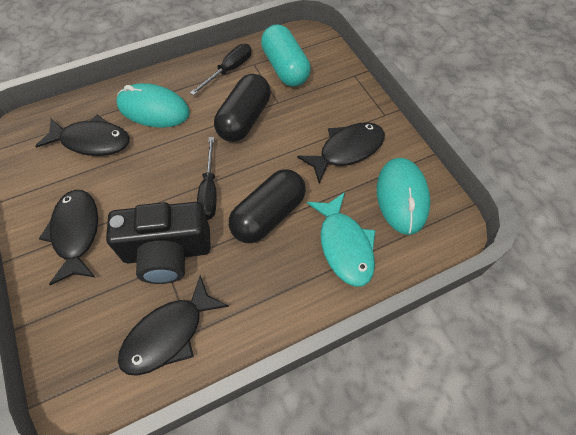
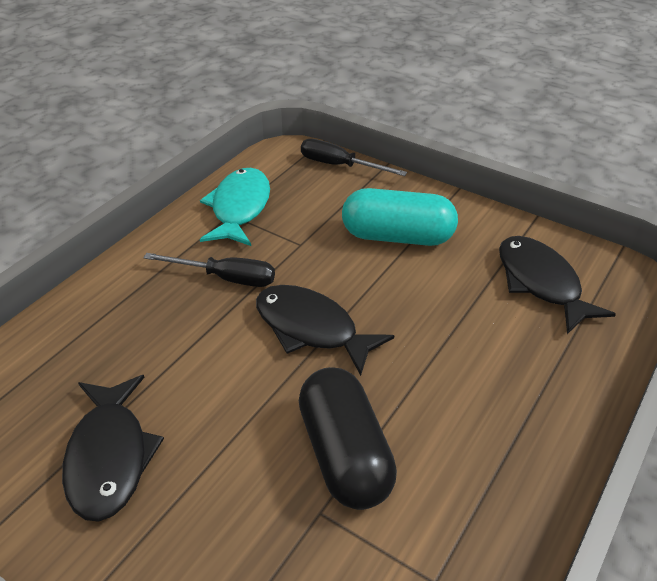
black camera: 1 -> 0
black capsule: 2 -> 1
black fish: 4 -> 3
turquoise mouse: 2 -> 0

